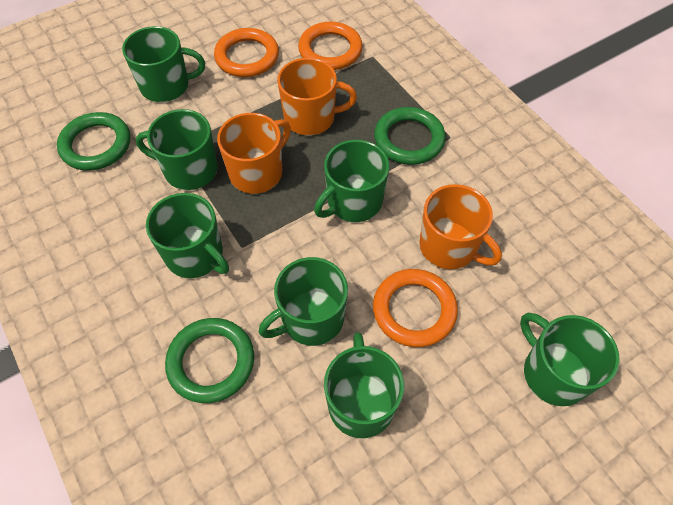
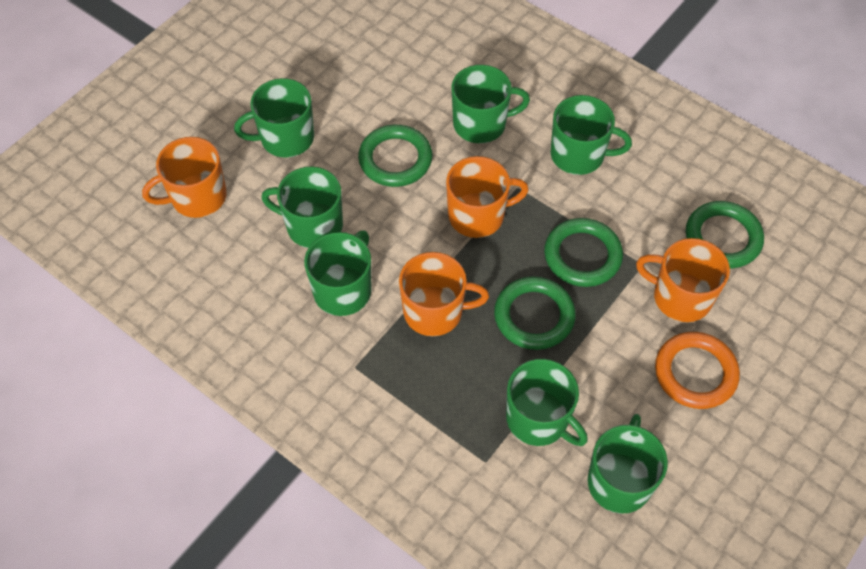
green ring: 3 -> 4
orange mug: 3 -> 4
orange ring: 3 -> 1

